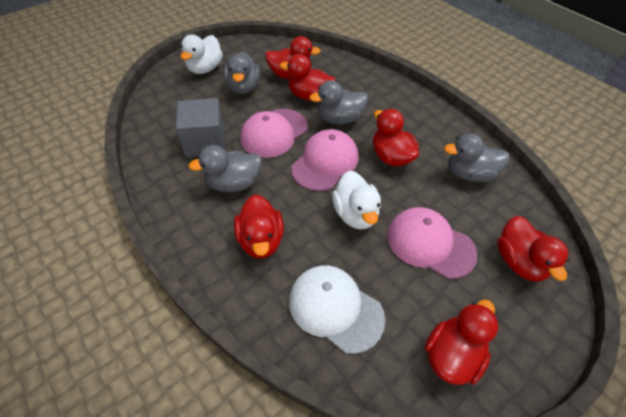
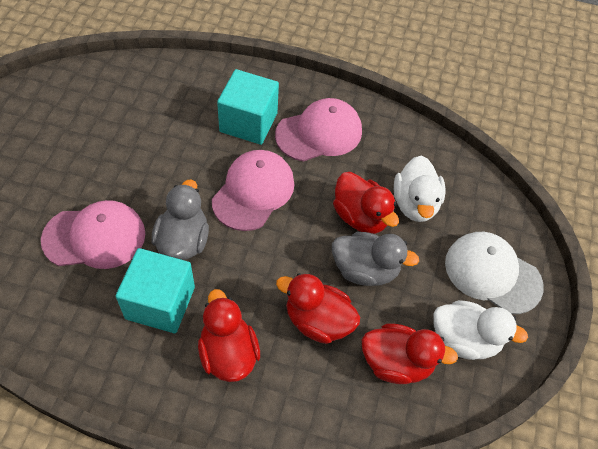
grey cube: 1 -> 0
grey duck: 4 -> 2
red duck: 6 -> 4
turquoise cube: 0 -> 2

